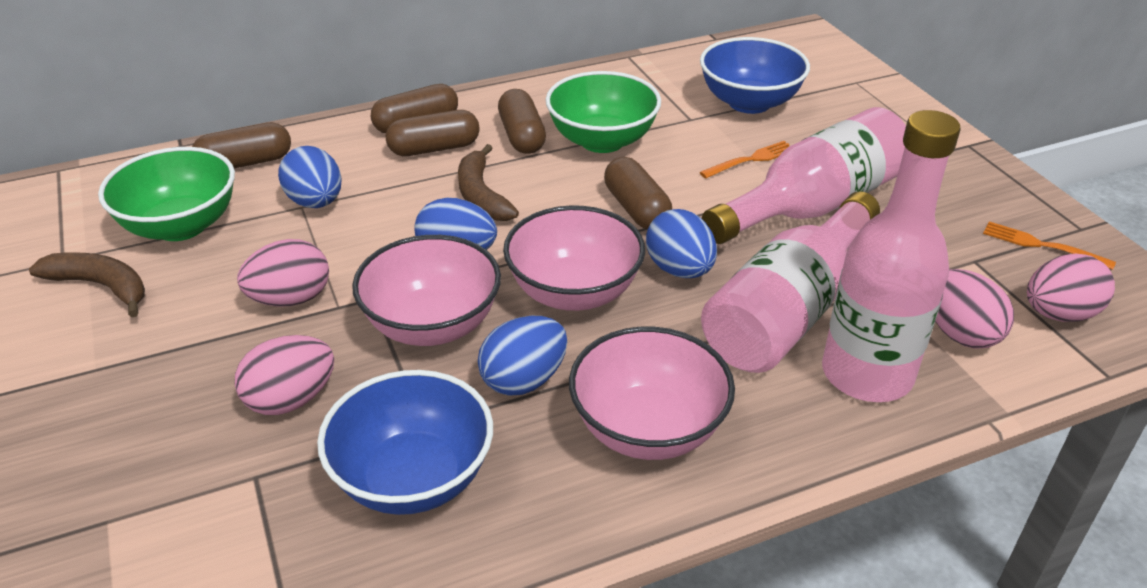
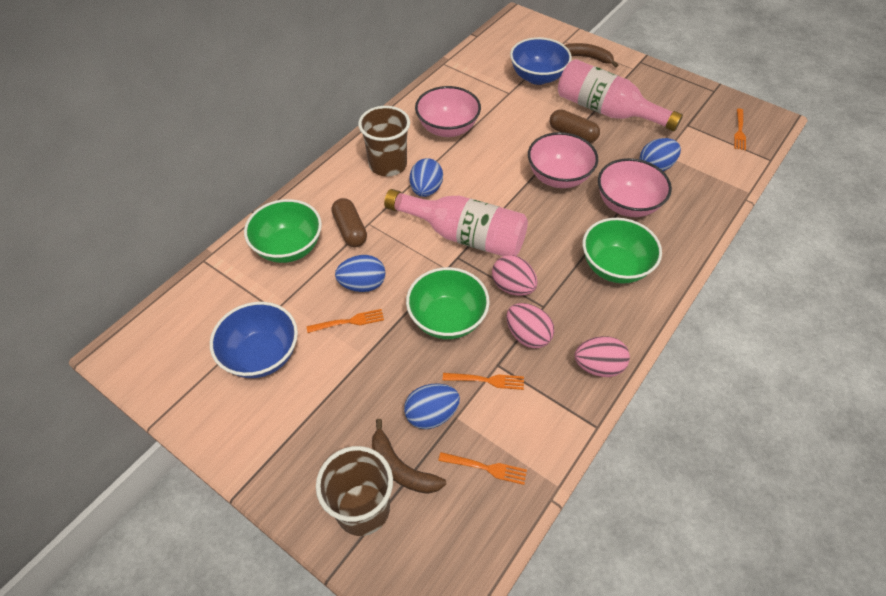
brown capsule: 5 -> 2
brown cup: 0 -> 2
green bowl: 2 -> 3
orange fork: 2 -> 4
pink bottle: 3 -> 2
pink egg: 4 -> 3

